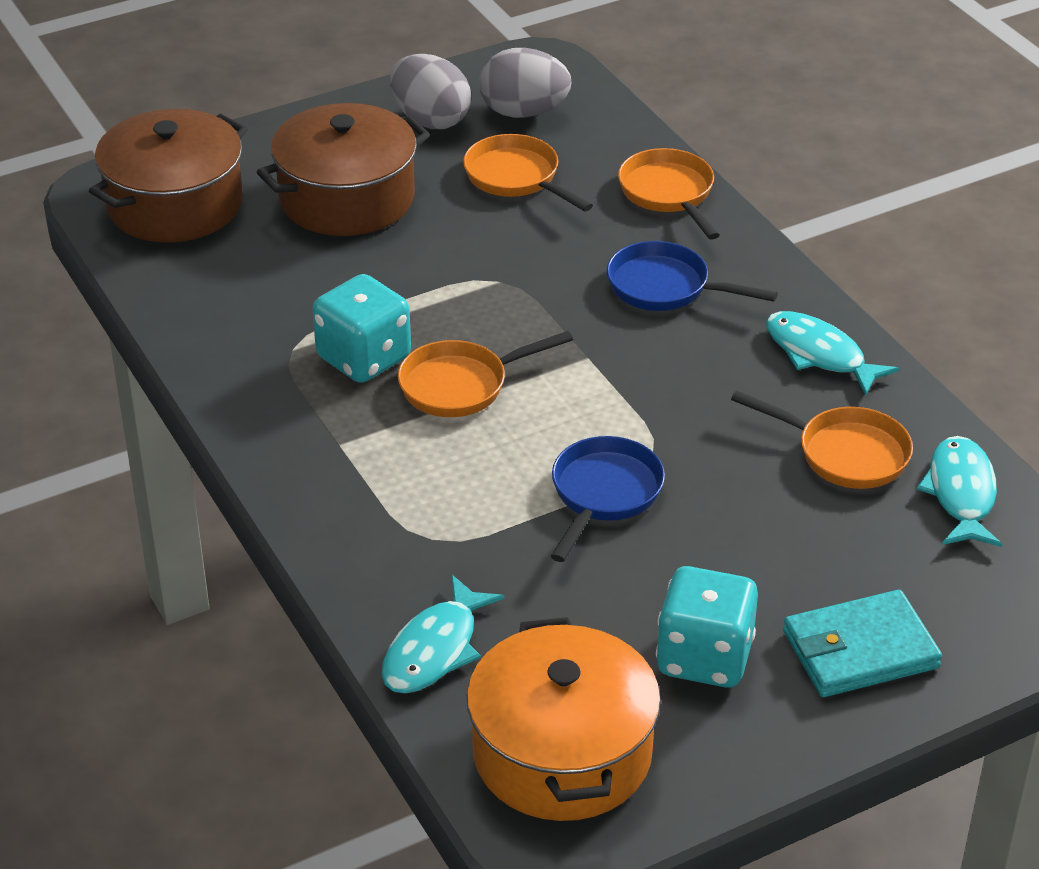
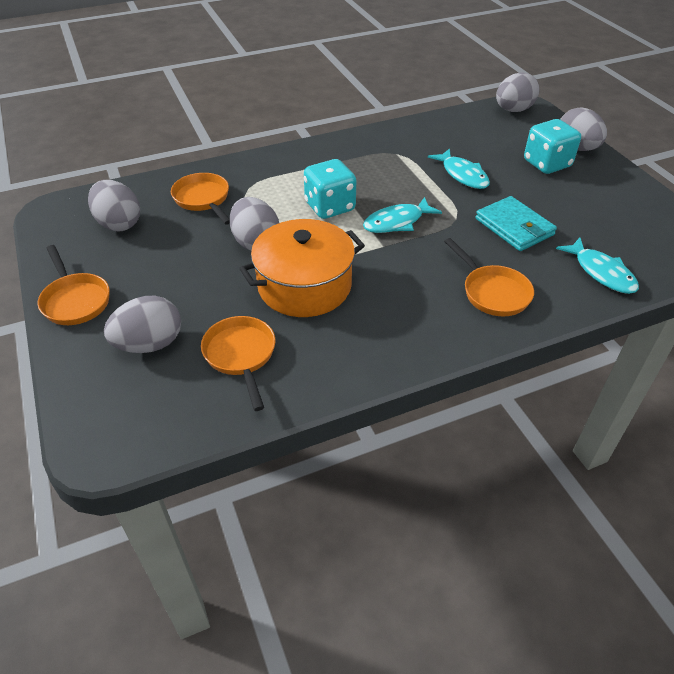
blue pan: 2 -> 0
brown pot: 2 -> 0
grey egg: 2 -> 5

